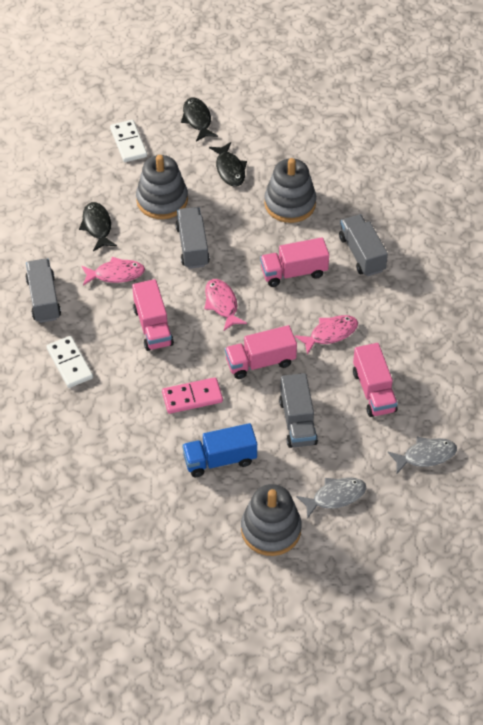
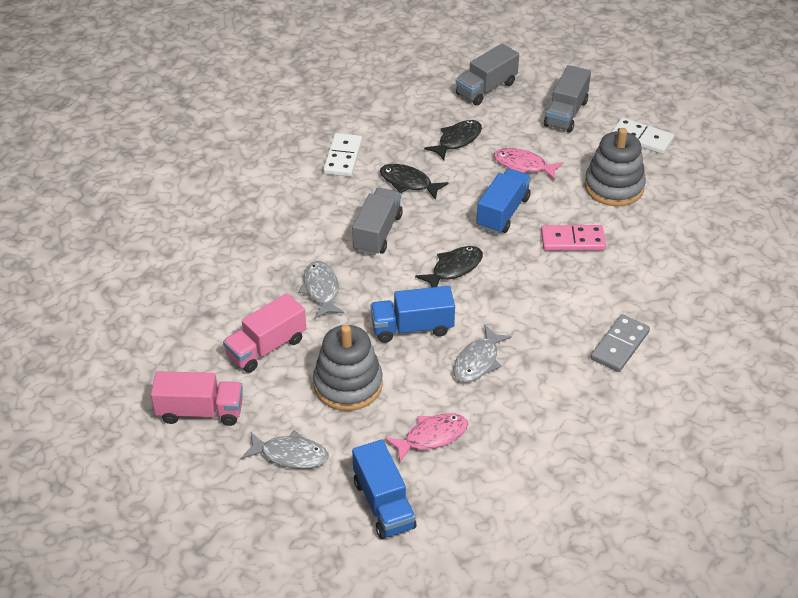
blue truck: 1 -> 3
grey domino: 0 -> 1
grey fish: 2 -> 3
grey stacking toy: 3 -> 2
grey truck: 4 -> 3
pink fish: 3 -> 2
pink truck: 4 -> 2

